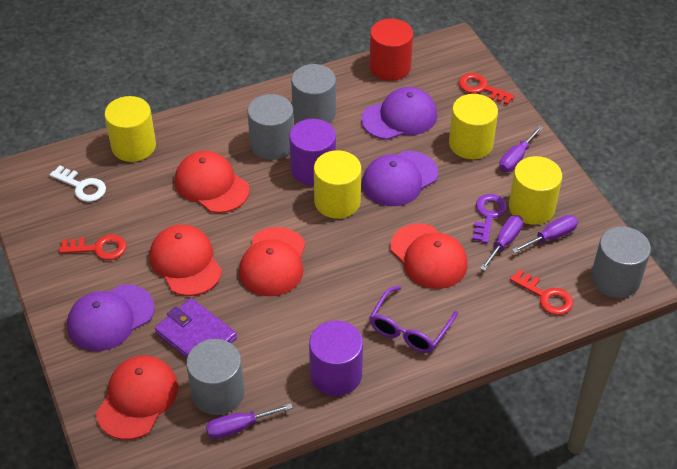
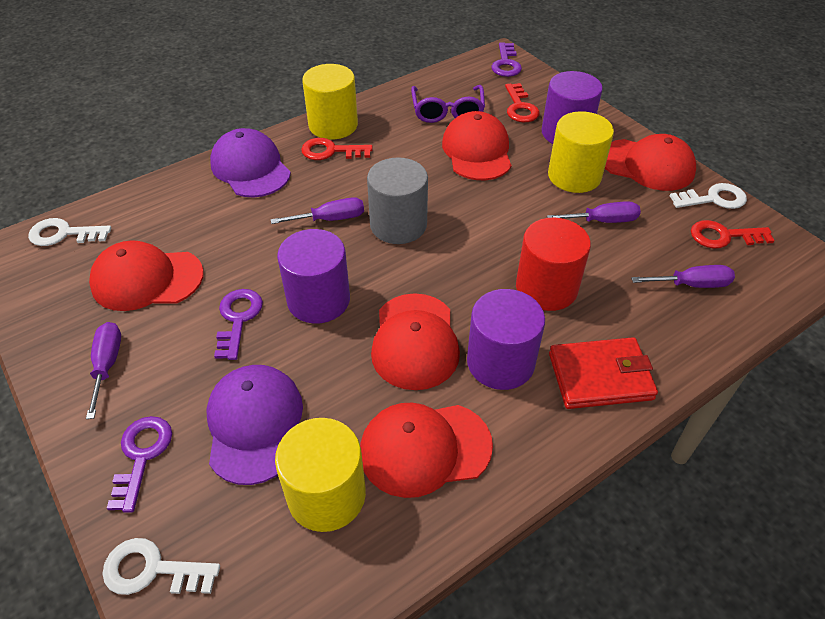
grey cylinder: 4 -> 1
purple cap: 3 -> 2
purple cylinder: 2 -> 3
purple key: 1 -> 3
purple wallet: 1 -> 0
red wallet: 0 -> 1
white key: 1 -> 3
yellow cylinder: 4 -> 3

